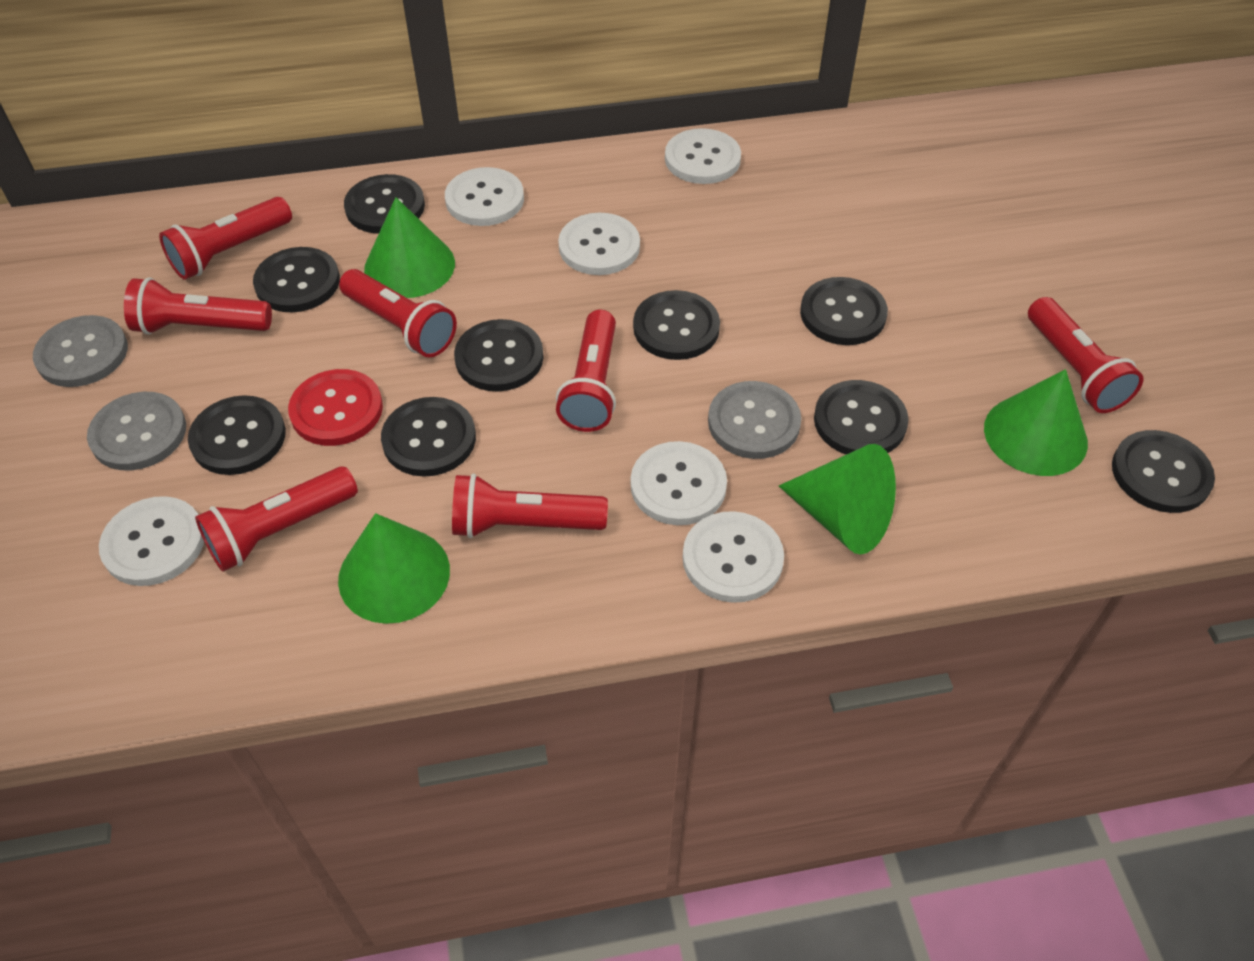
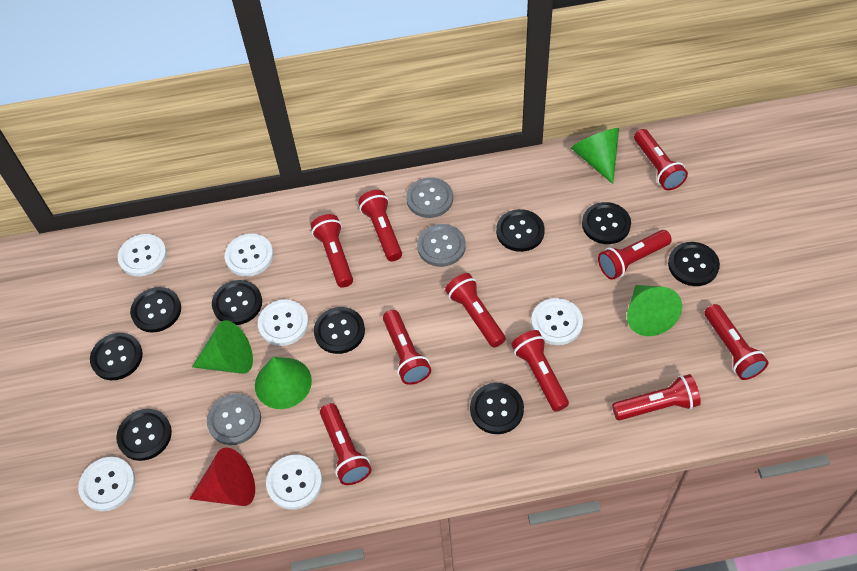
red button: 1 -> 0
red cone: 0 -> 1
red flashlight: 7 -> 10

